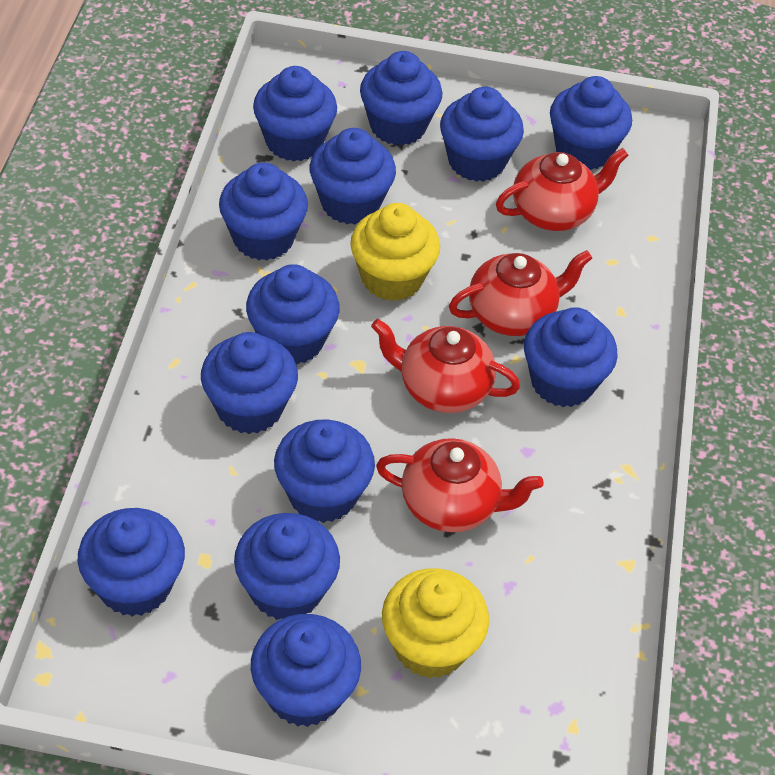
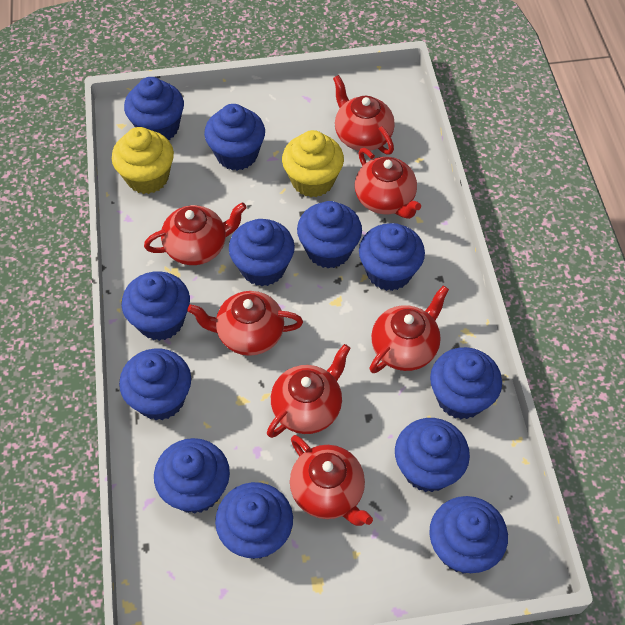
blue cupcake: 13 -> 12
red teapot: 4 -> 7

